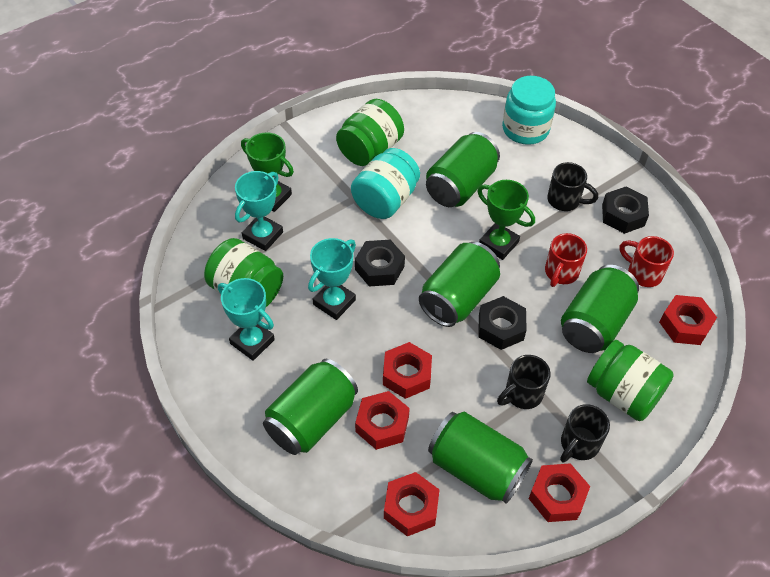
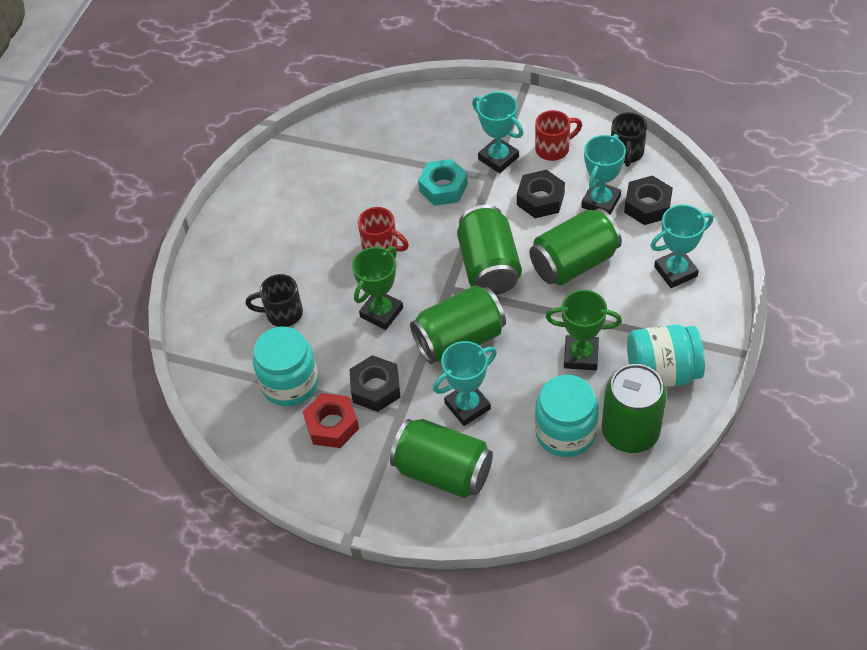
black mug: 3 -> 2
green jar: 3 -> 0
red nut: 5 -> 1
turquoise jar: 2 -> 3
turquoise nut: 0 -> 1
turquoise trophy: 3 -> 4

